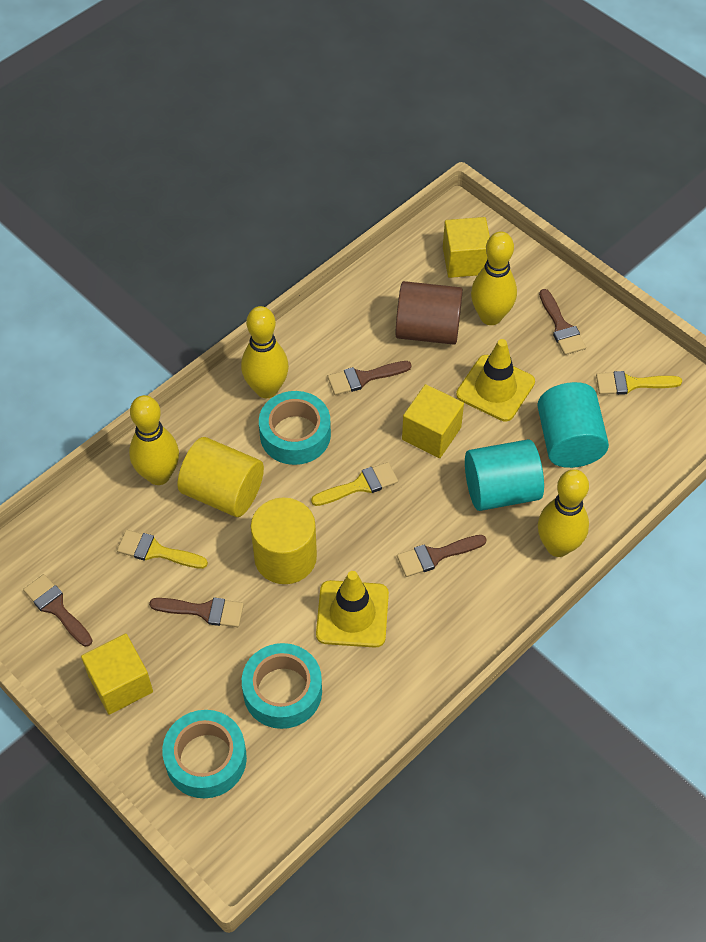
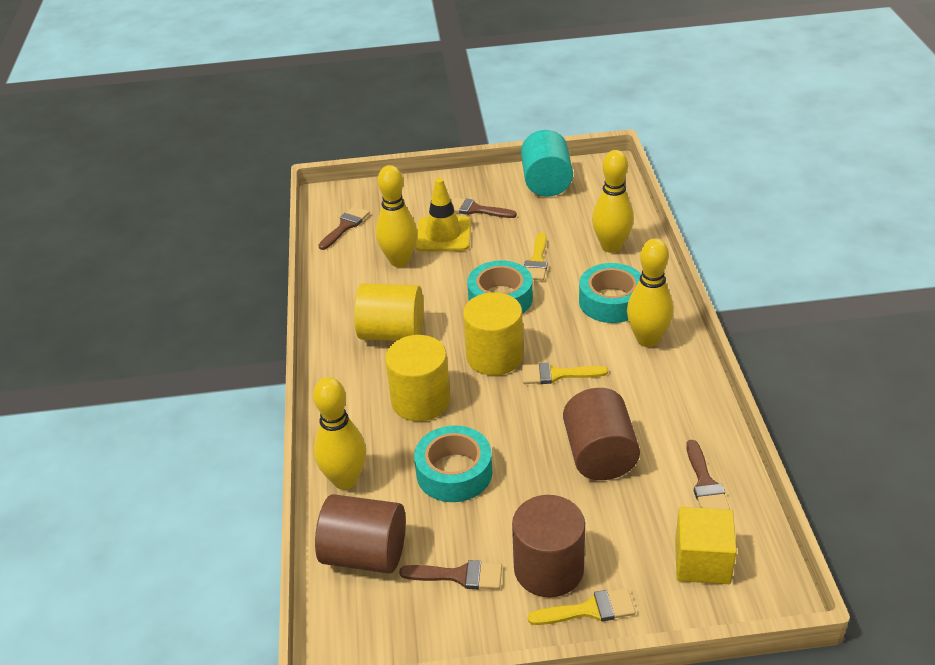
brown brush: 5 -> 4
brown cylinder: 1 -> 3
turquoise cylinder: 2 -> 1
yellow cube: 3 -> 1
yellow cylinder: 2 -> 3
yellow traffic cone: 2 -> 1

